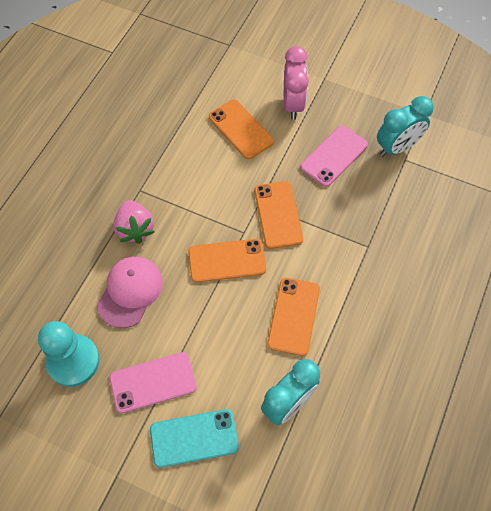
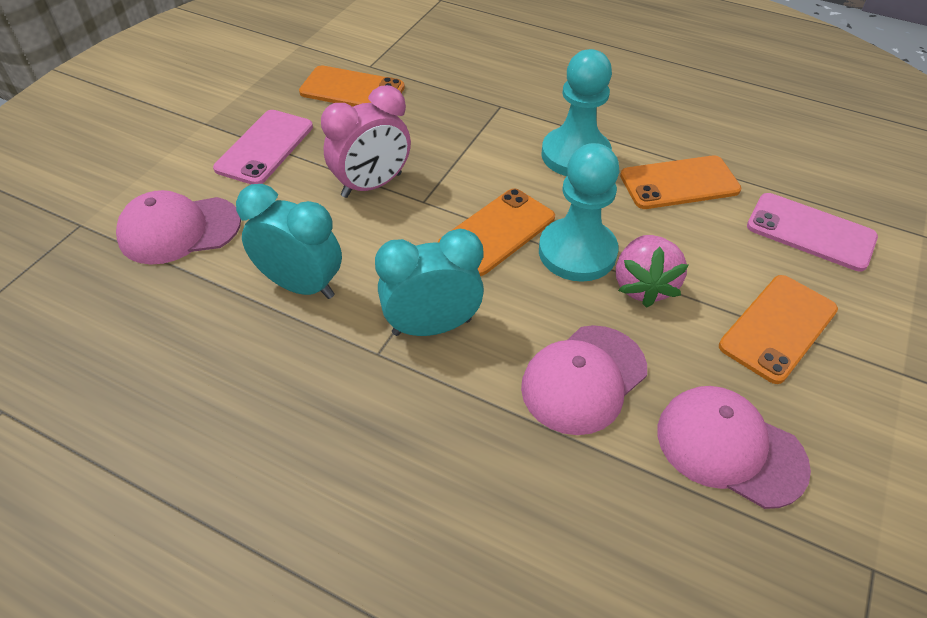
pink cap: 1 -> 3
turquoise pawn: 1 -> 2
turquoise phone: 1 -> 0

